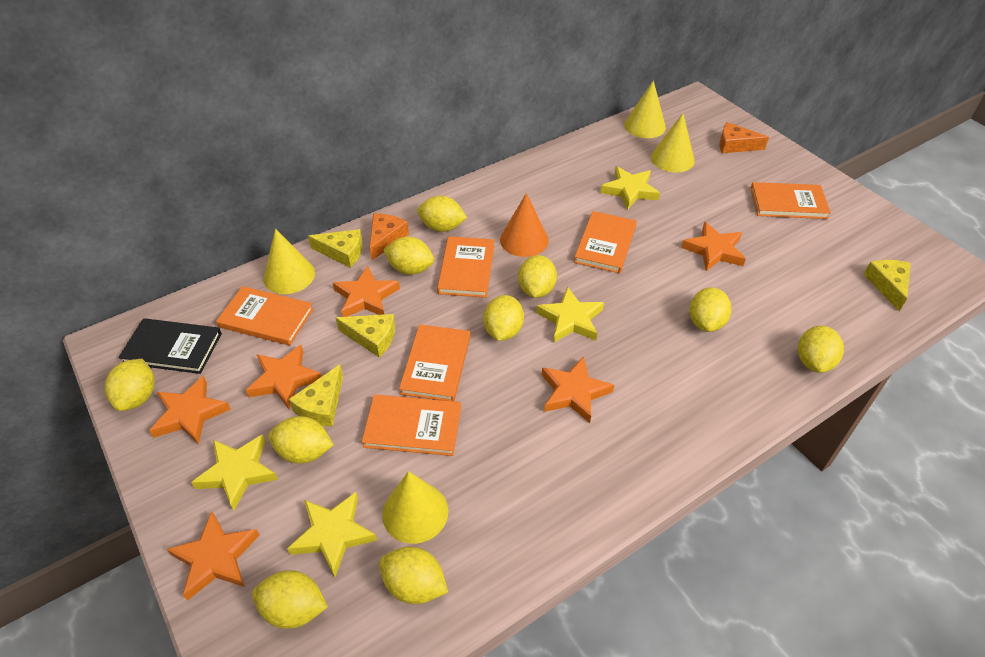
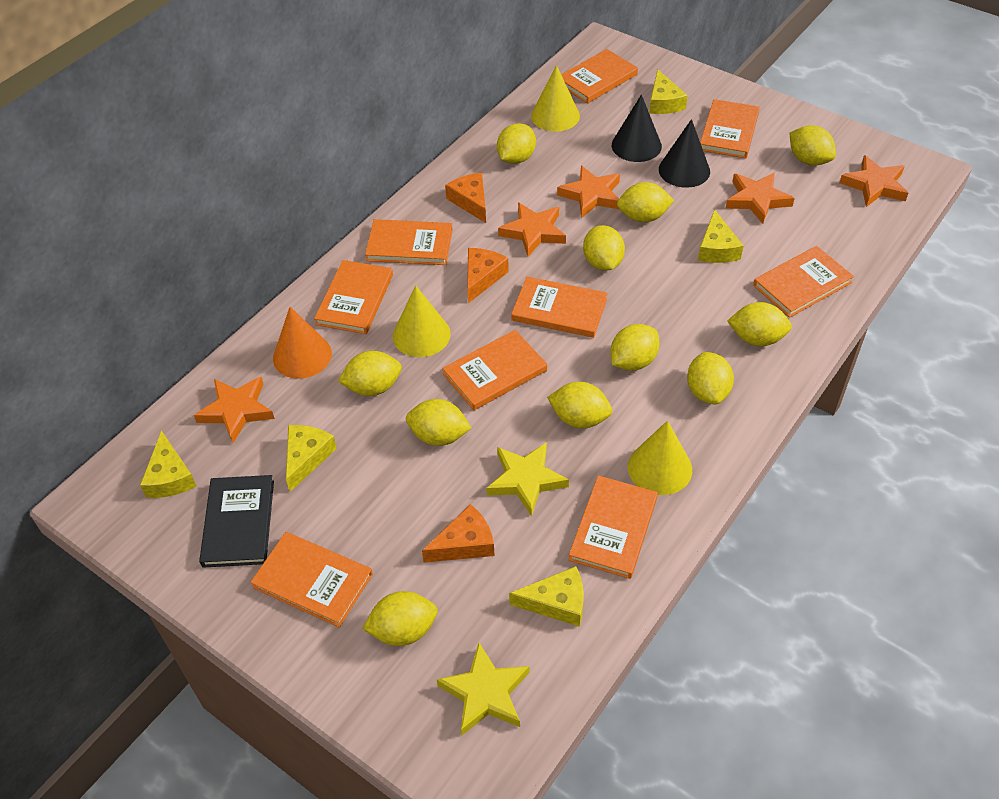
black cone: 0 -> 2
orange book: 6 -> 9
orange cheese: 2 -> 3
orange star: 6 -> 5
yellow cheese: 4 -> 5
yellow cone: 4 -> 3
yellow lemon: 10 -> 11
yellow star: 4 -> 2

